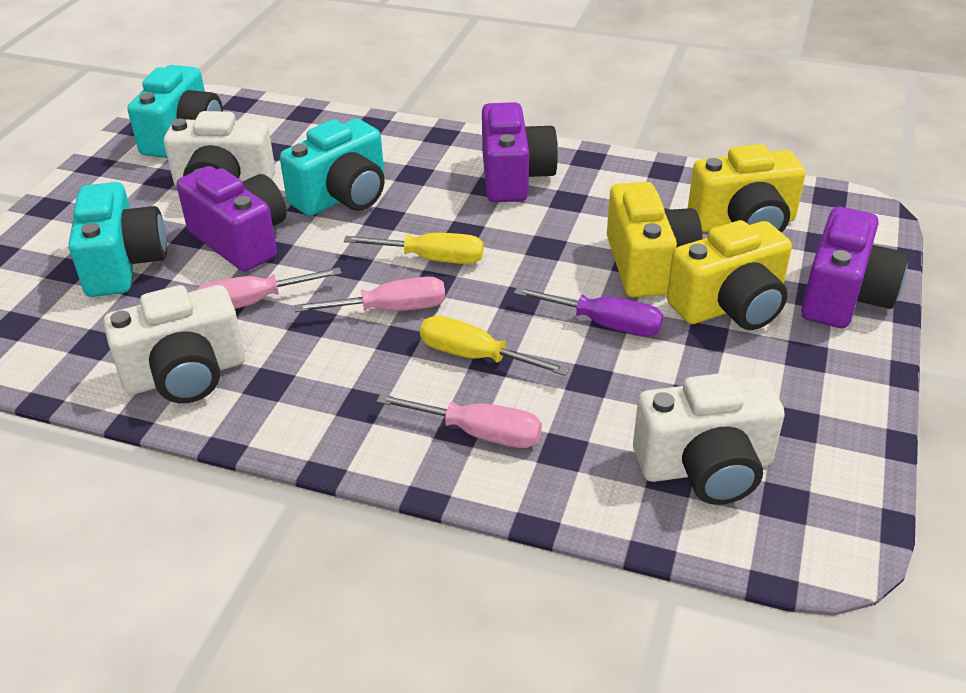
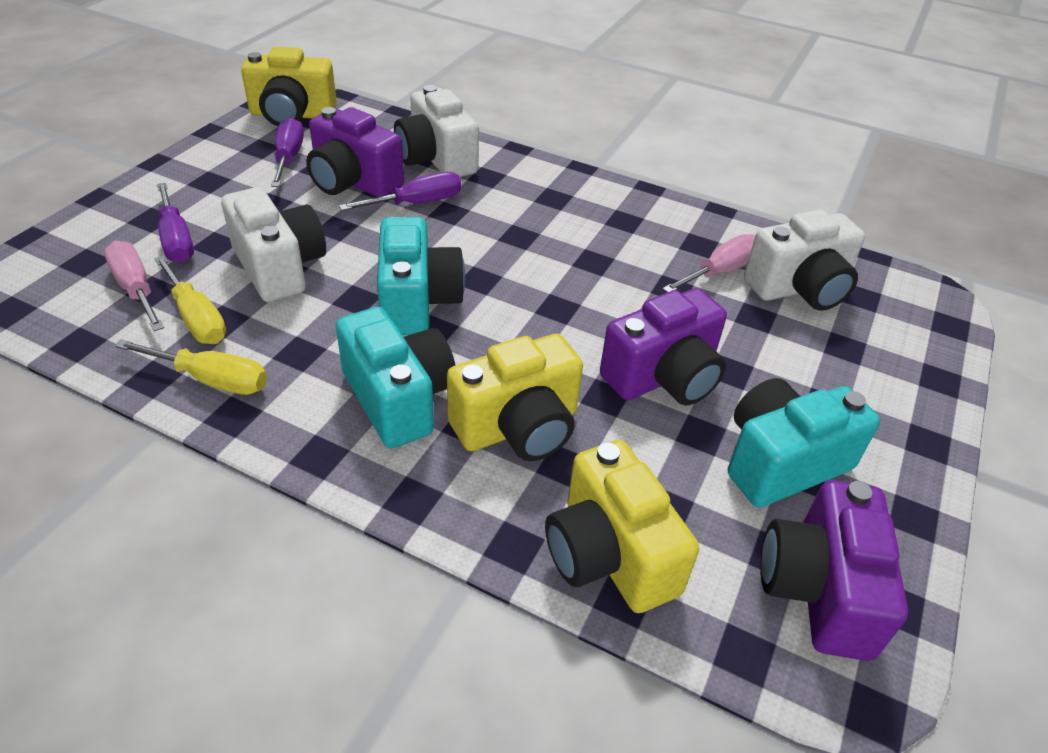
pink screwdriver: 3 -> 2
purple screwdriver: 1 -> 3

